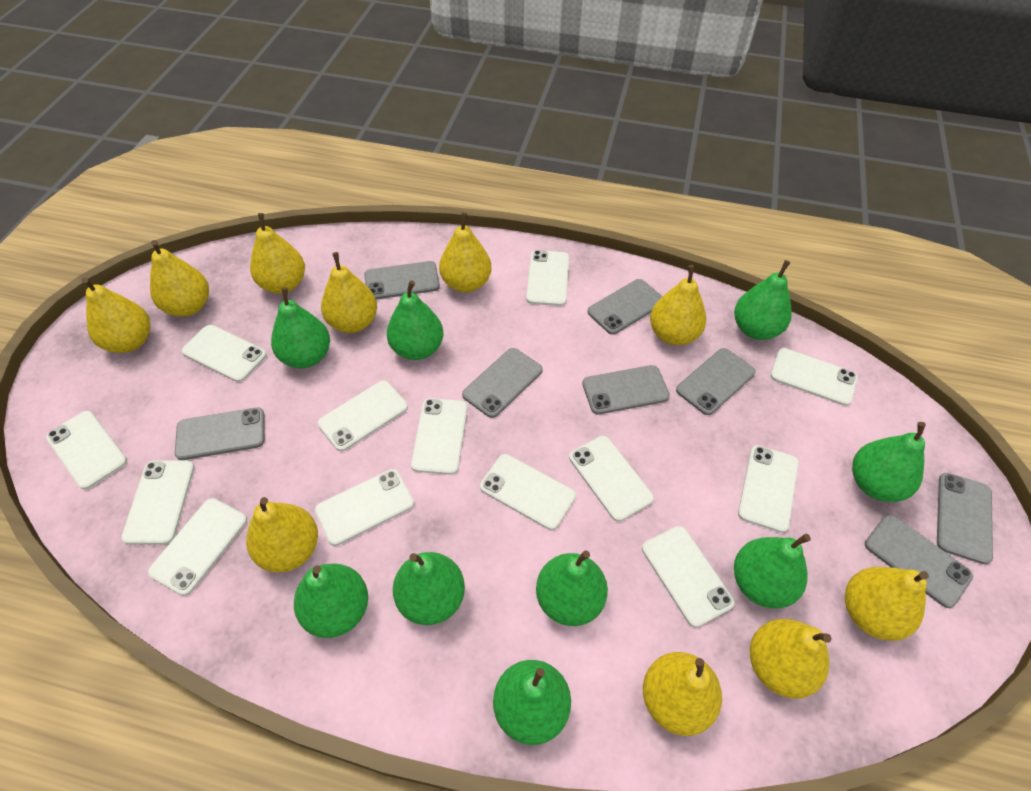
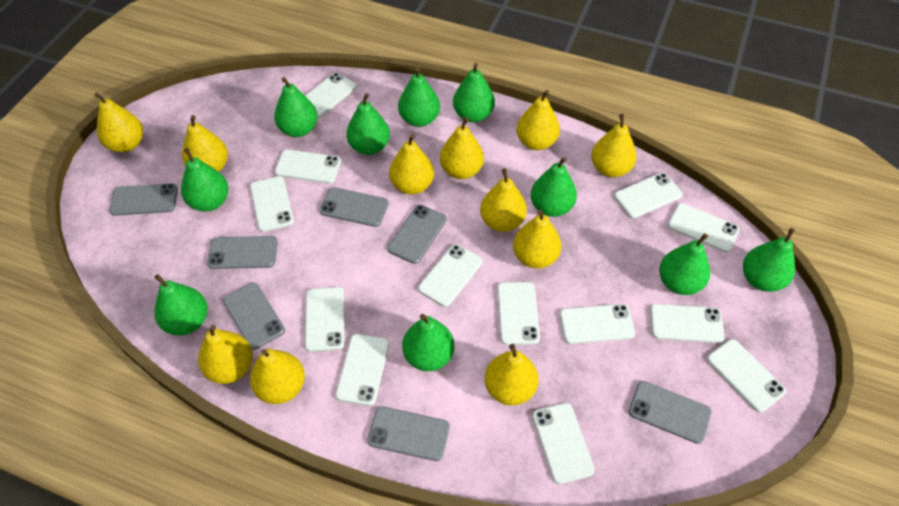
green pear: 9 -> 10
grey phone: 8 -> 7
yellow pear: 10 -> 11

